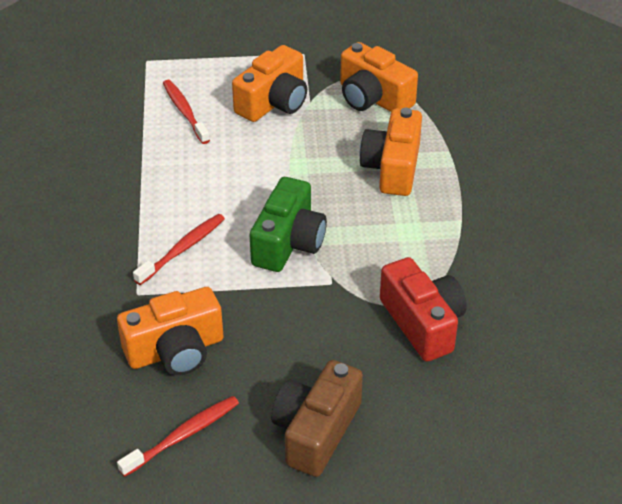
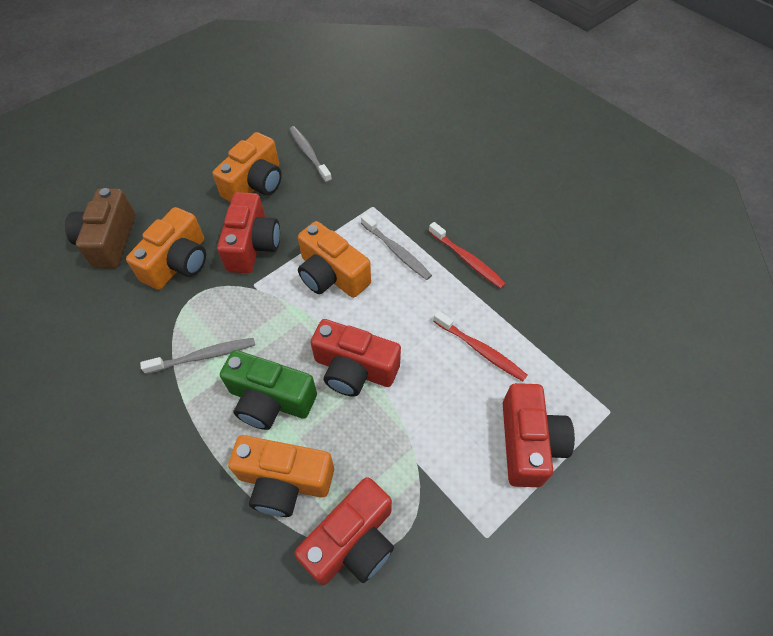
grey toothbrush: 0 -> 3
red camera: 1 -> 4
red toothbrush: 3 -> 2

